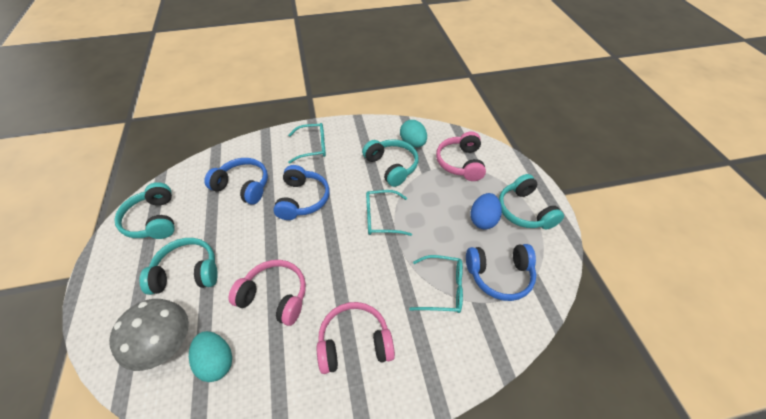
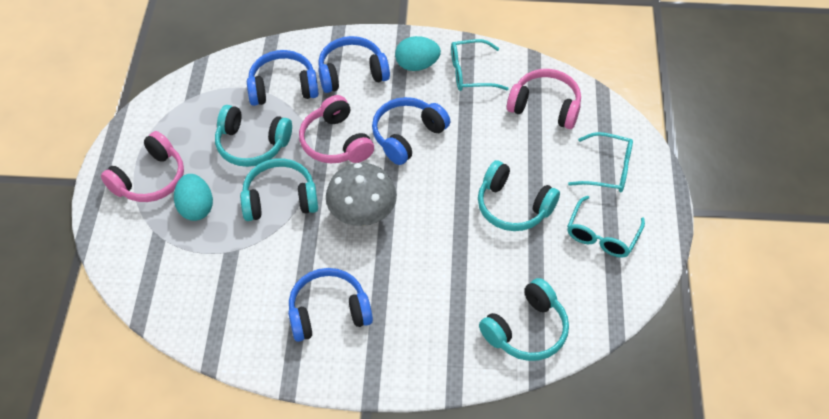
blue egg: 1 -> 0
blue headphones: 3 -> 4

